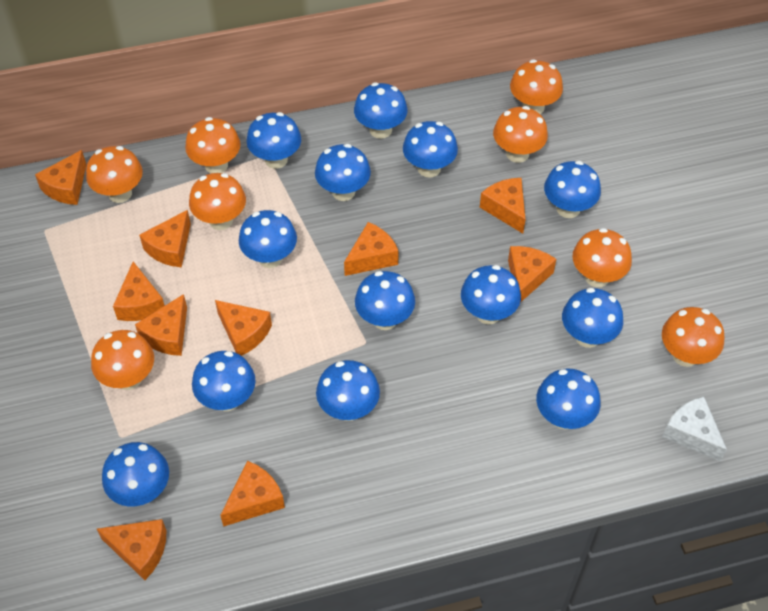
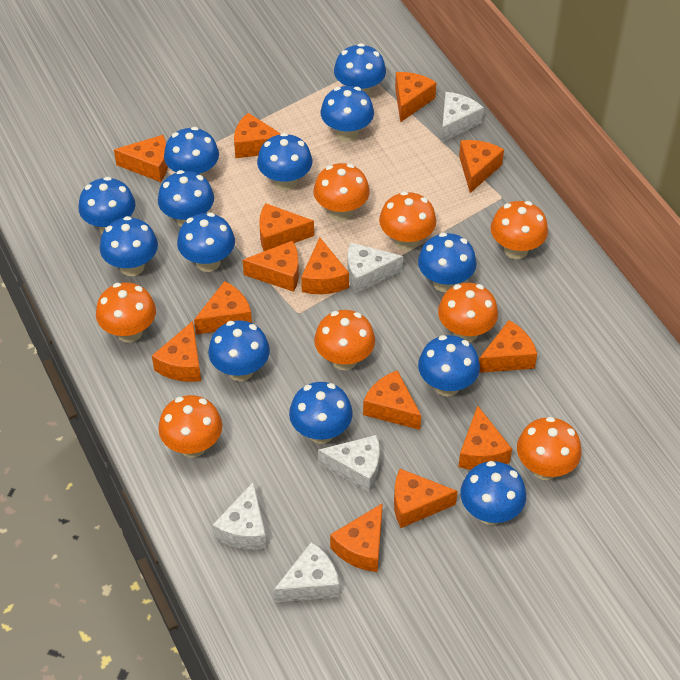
orange cheese: 10 -> 14
white cheese: 1 -> 5

